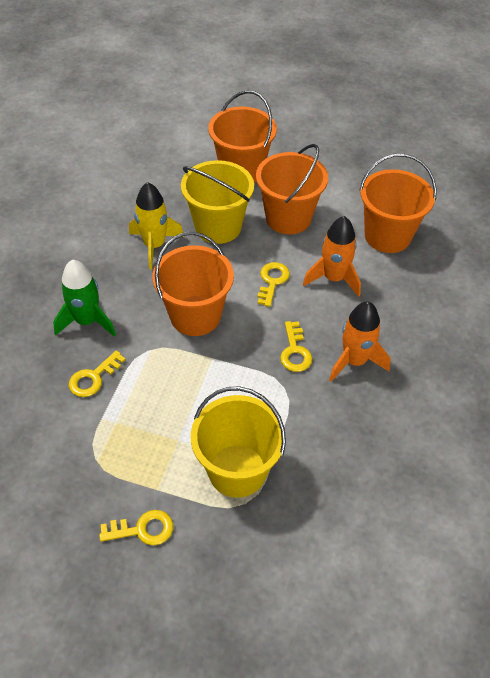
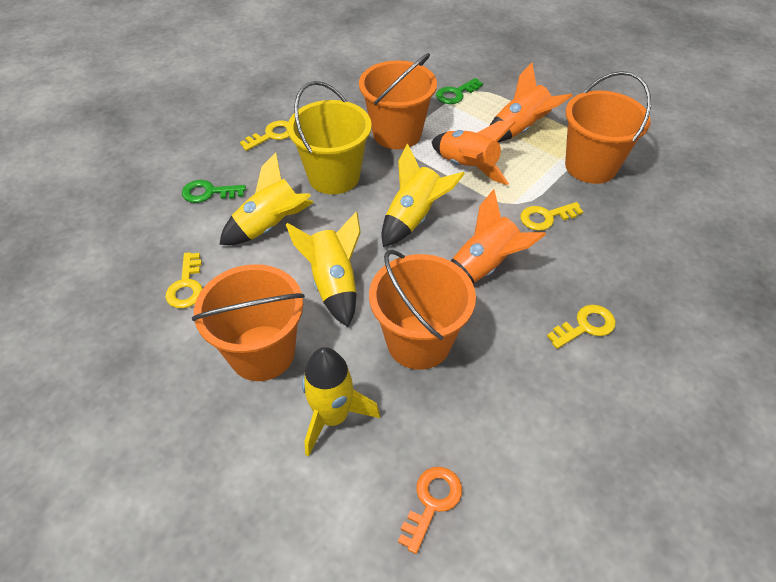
green key: 0 -> 2
green rocket: 1 -> 0
orange key: 0 -> 1
orange rocket: 2 -> 3
yellow bucket: 2 -> 1
yellow rocket: 1 -> 4

